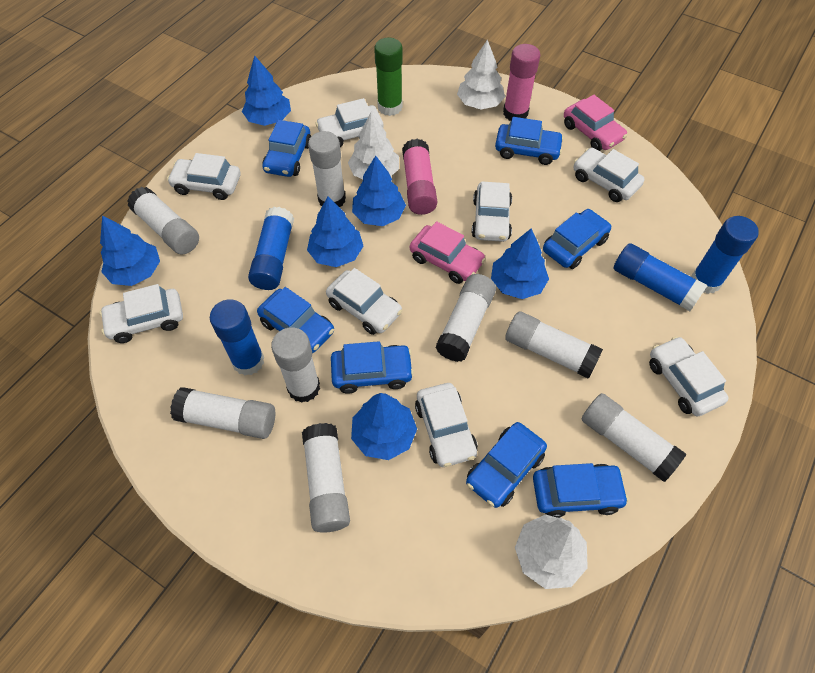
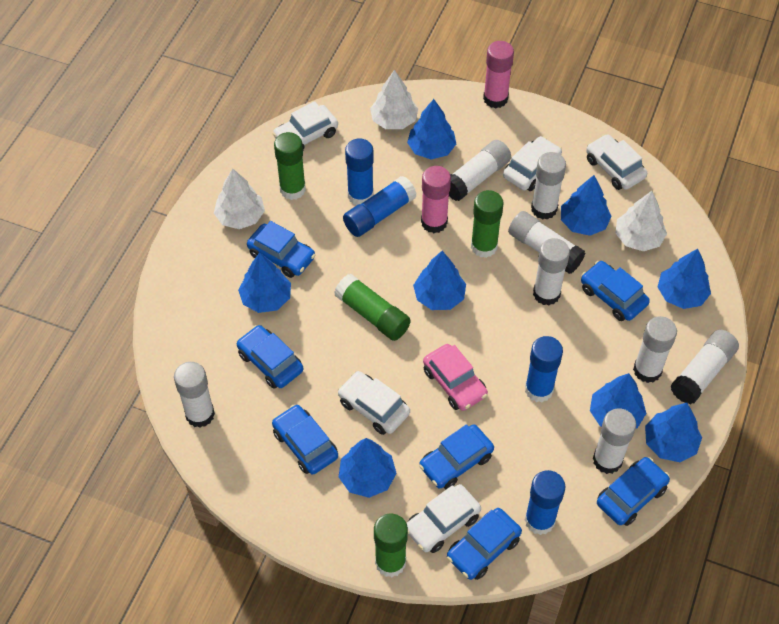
blue tree: 6 -> 8
green glue stick: 1 -> 4
pink car: 2 -> 1
white car: 8 -> 5

